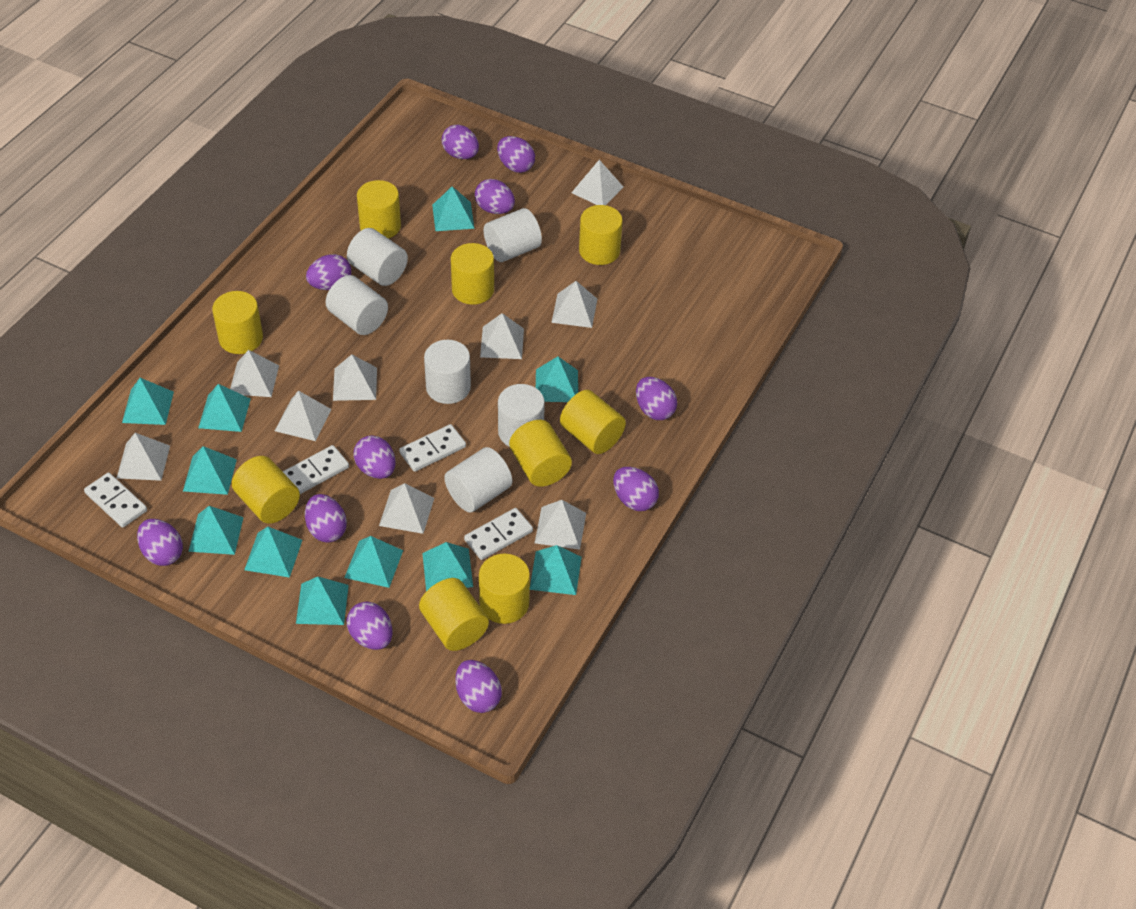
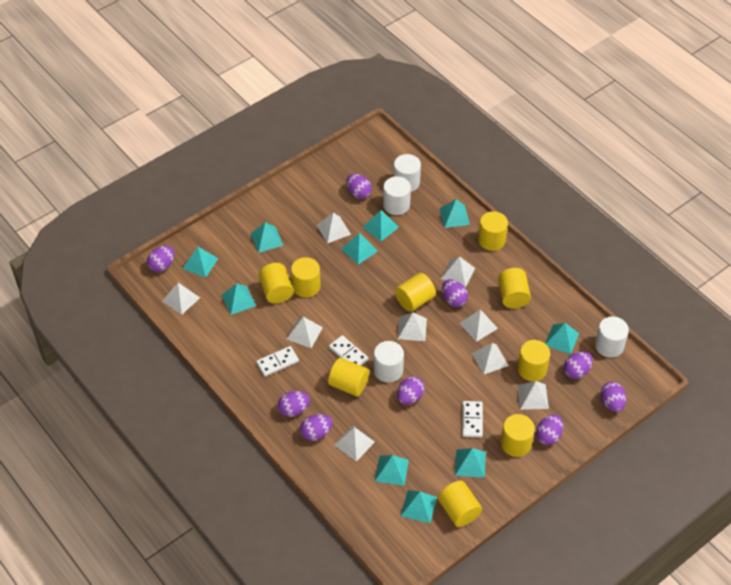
purple egg: 11 -> 9
turquoise pyramid: 11 -> 10
white cylinder: 6 -> 4
white domino: 4 -> 3

